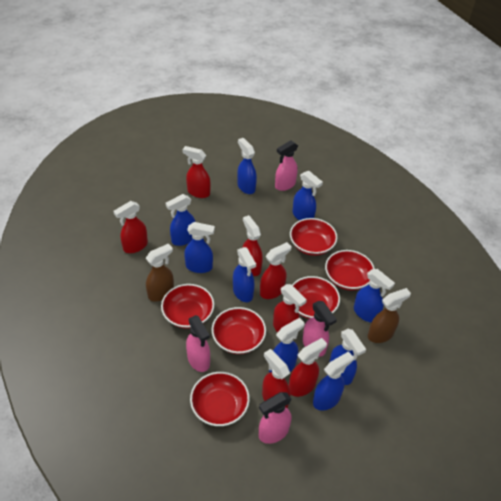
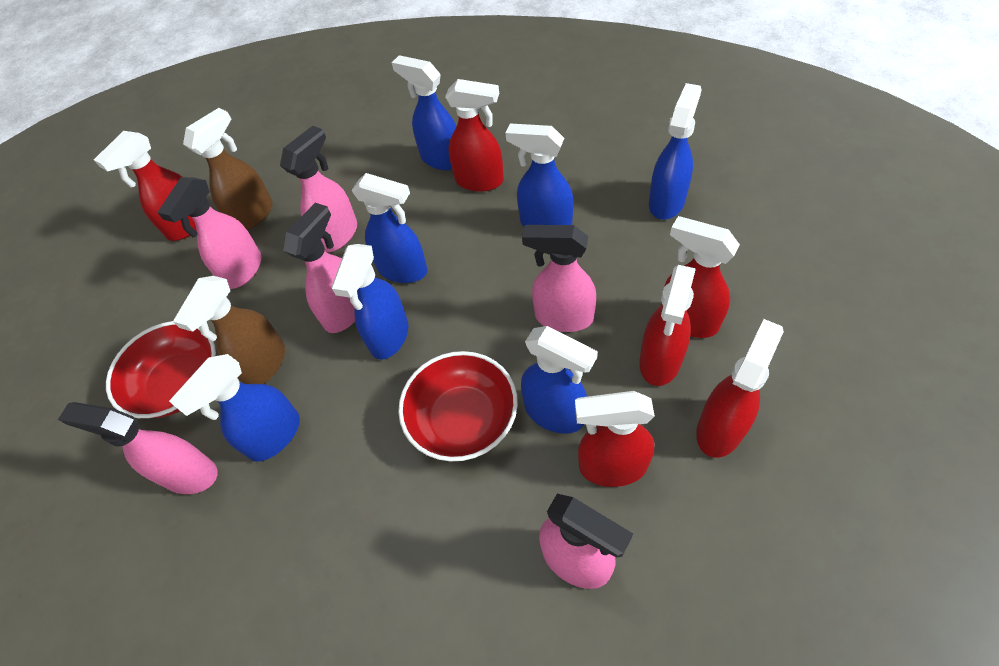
blue spray bottle: 9 -> 7
pink spray bottle: 4 -> 6
red bowl: 6 -> 2
red spray bottle: 7 -> 6

